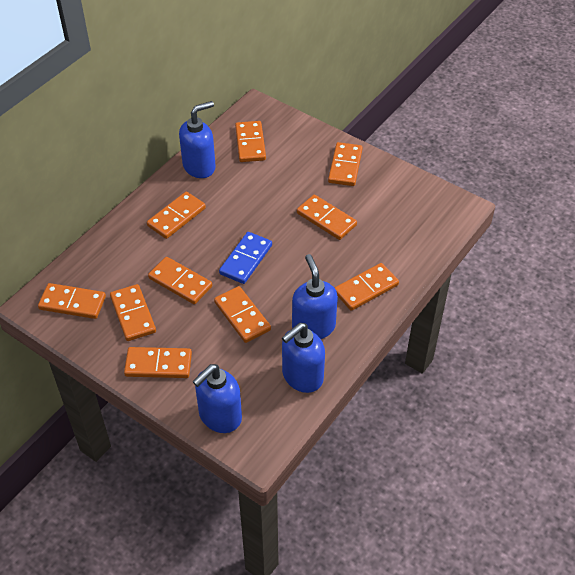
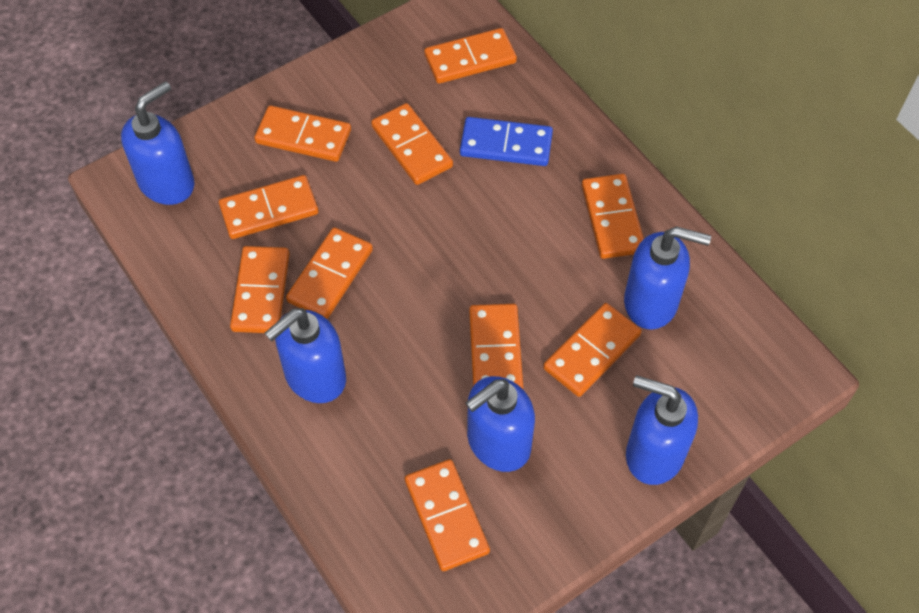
blue soap dispenser: 4 -> 5

